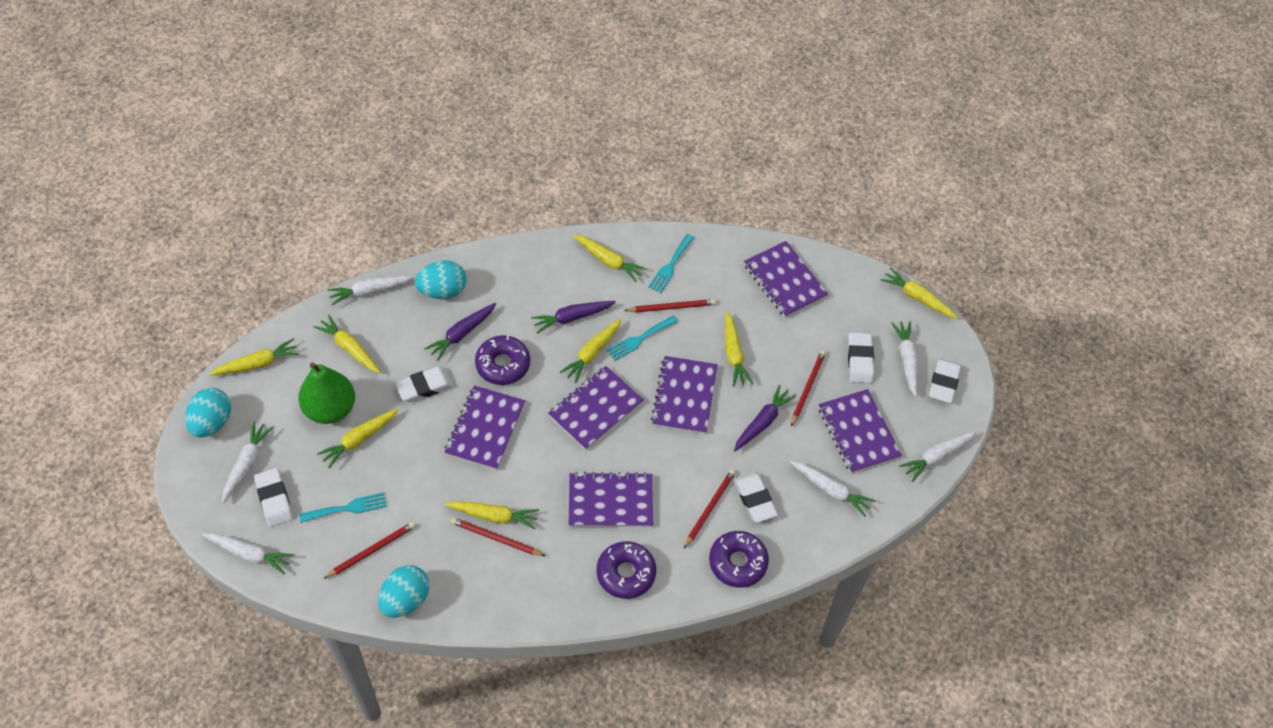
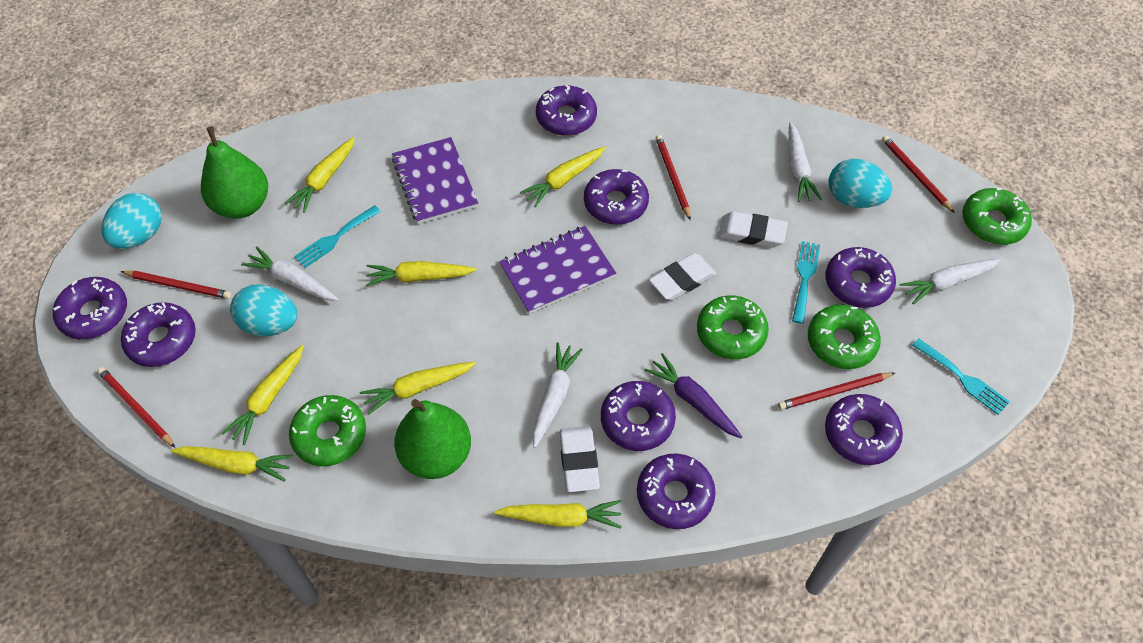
green donut: 0 -> 4
green pear: 1 -> 2
purple carrot: 3 -> 1
purple donut: 3 -> 8
purple notebook: 6 -> 2
white carrot: 6 -> 4
white eraser: 5 -> 3
yellow carrot: 8 -> 7

